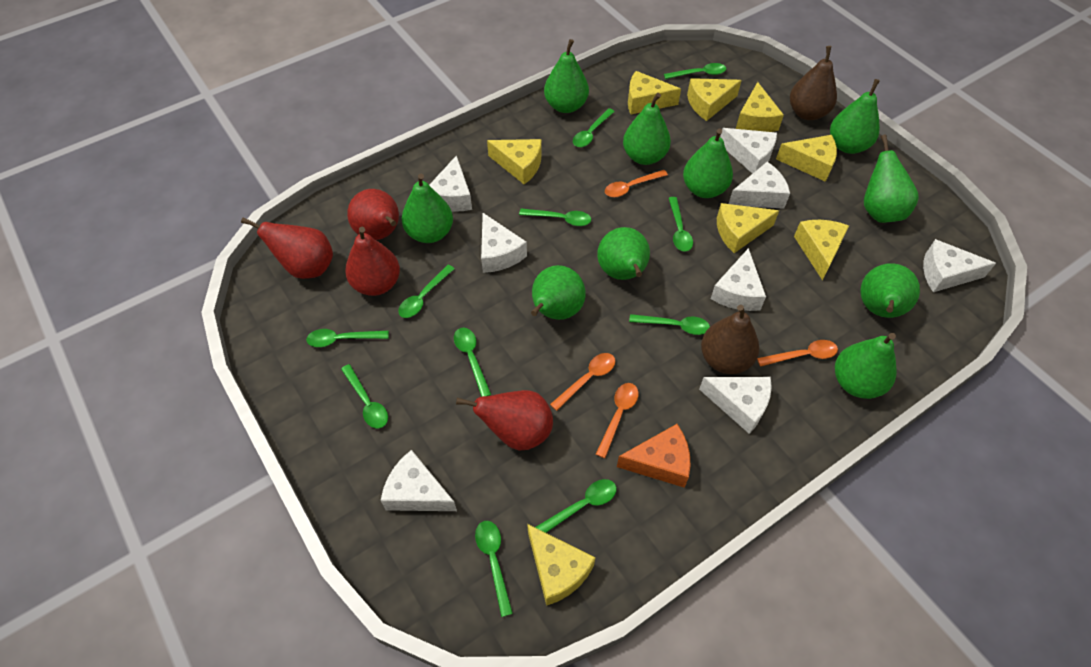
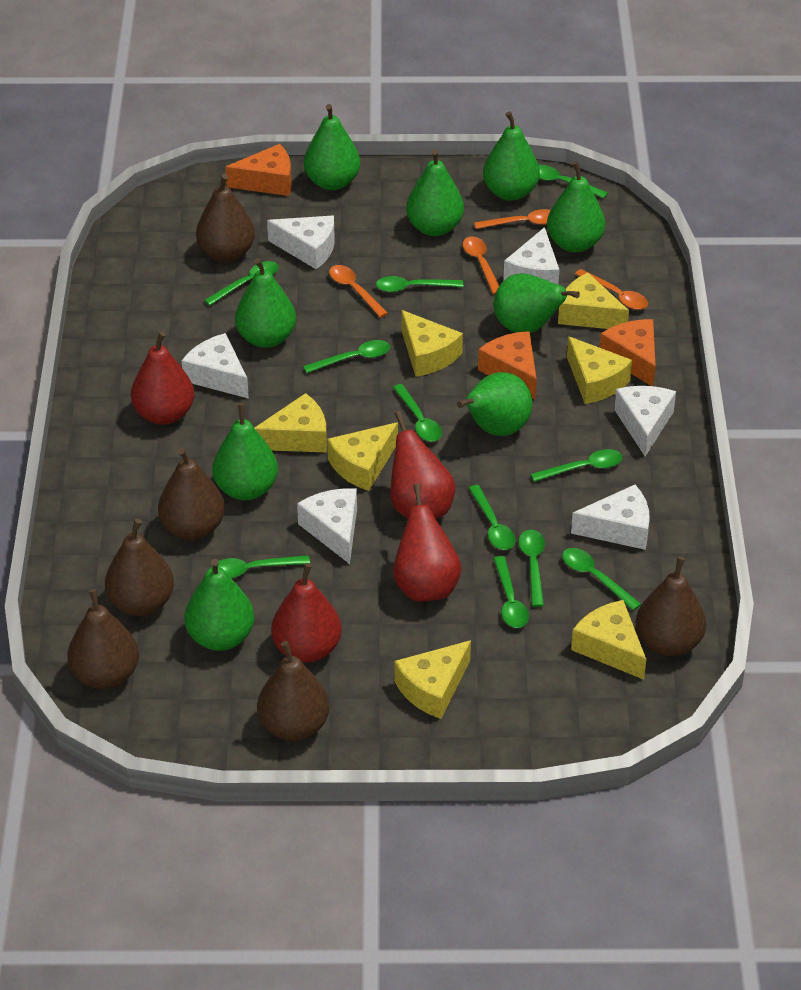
brown pear: 2 -> 6
green pear: 10 -> 9
orange cheese: 1 -> 3
white cheese: 8 -> 6
yellow cheese: 8 -> 7

